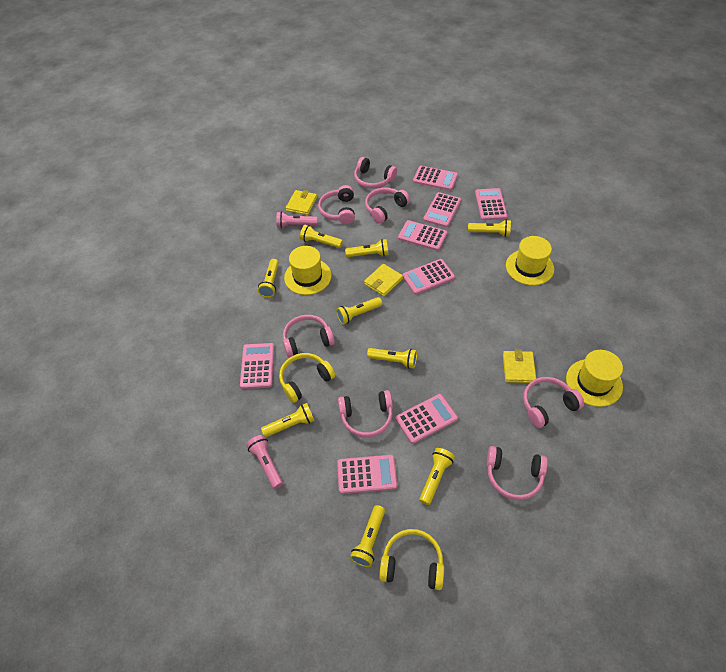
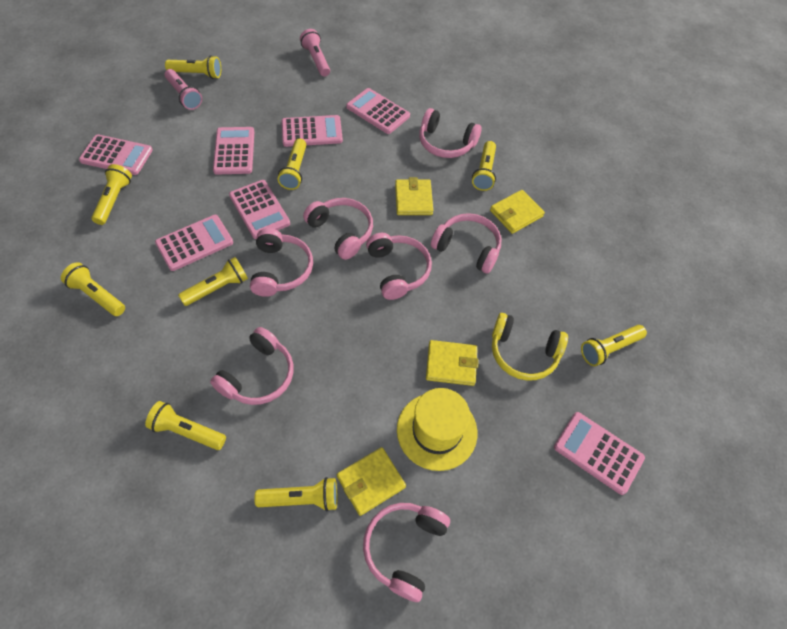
pink calculator: 8 -> 7
yellow hat: 3 -> 1
yellow headphones: 2 -> 1
yellow wallet: 3 -> 4

